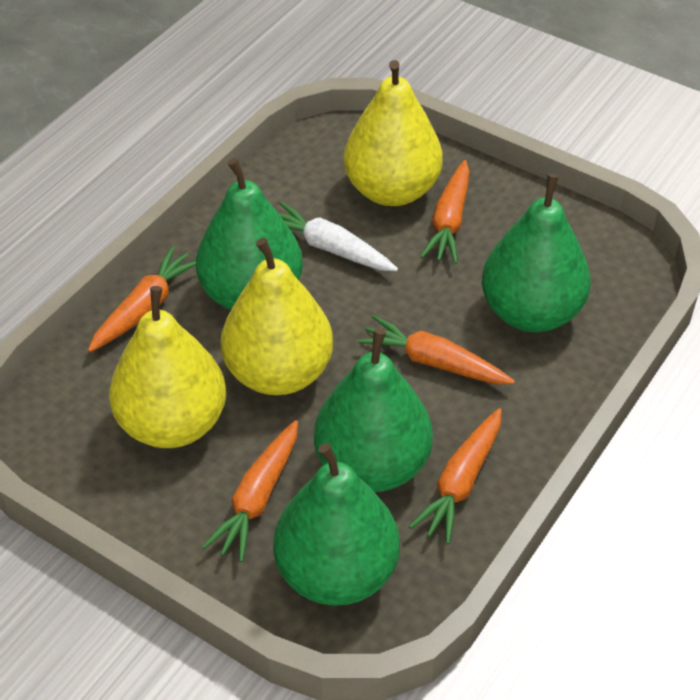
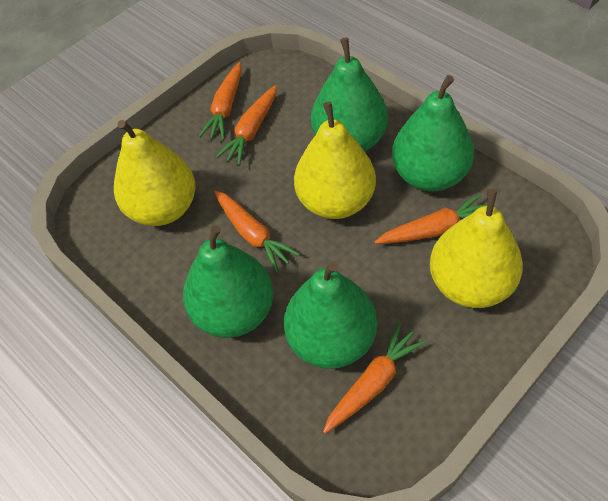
white carrot: 1 -> 0

